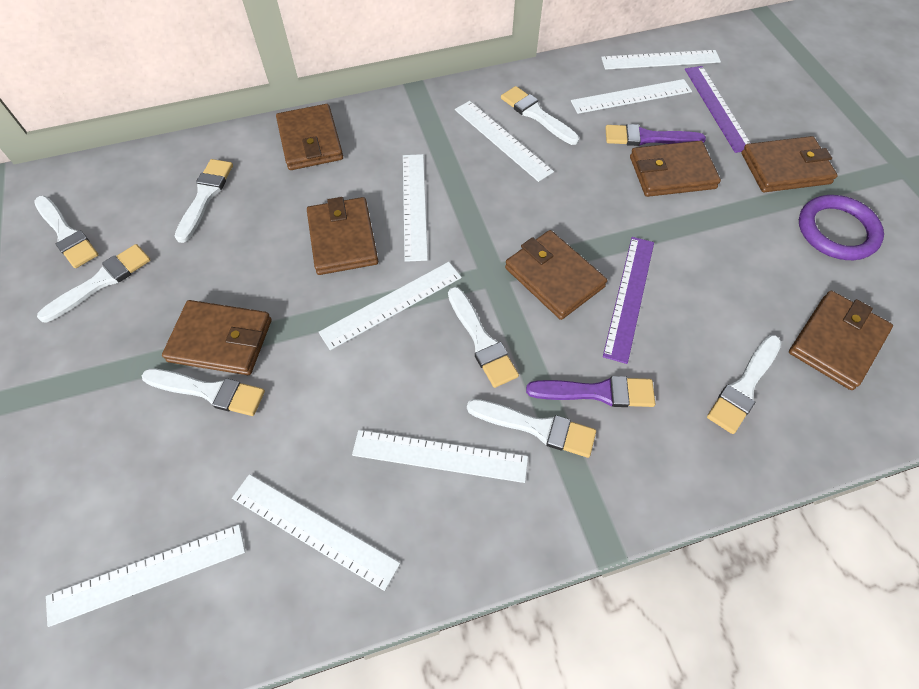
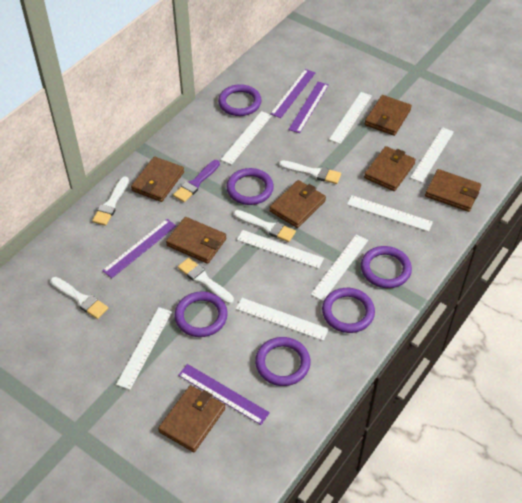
purple brush: 2 -> 1
purple ring: 1 -> 6
purple ruler: 2 -> 4
white brush: 8 -> 5

